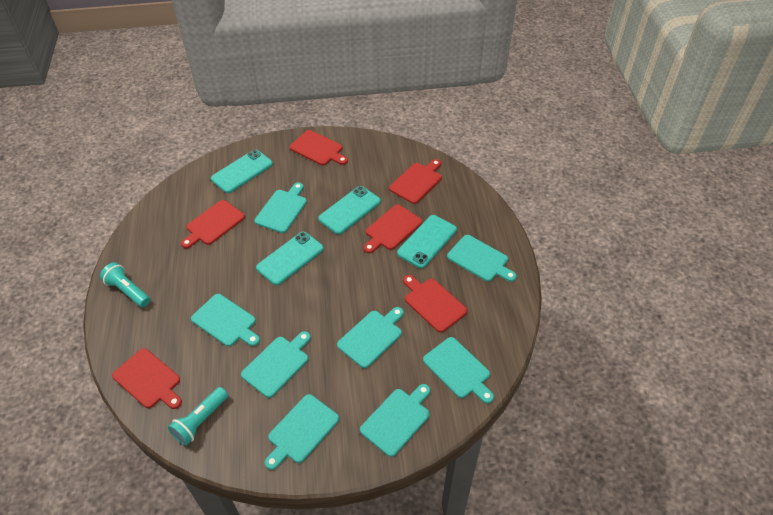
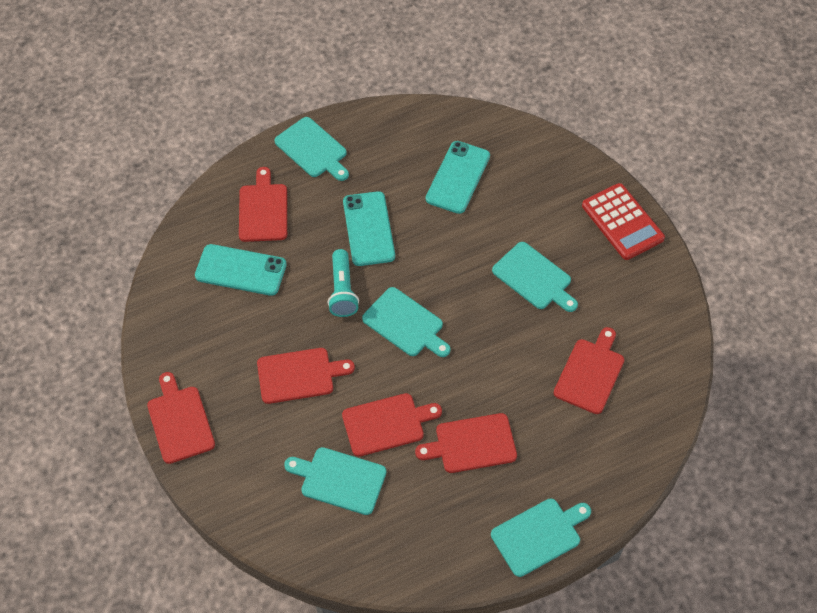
red calculator: 0 -> 1
turquoise cutting board: 8 -> 5
turquoise flashlight: 2 -> 1
turquoise phone: 4 -> 3

